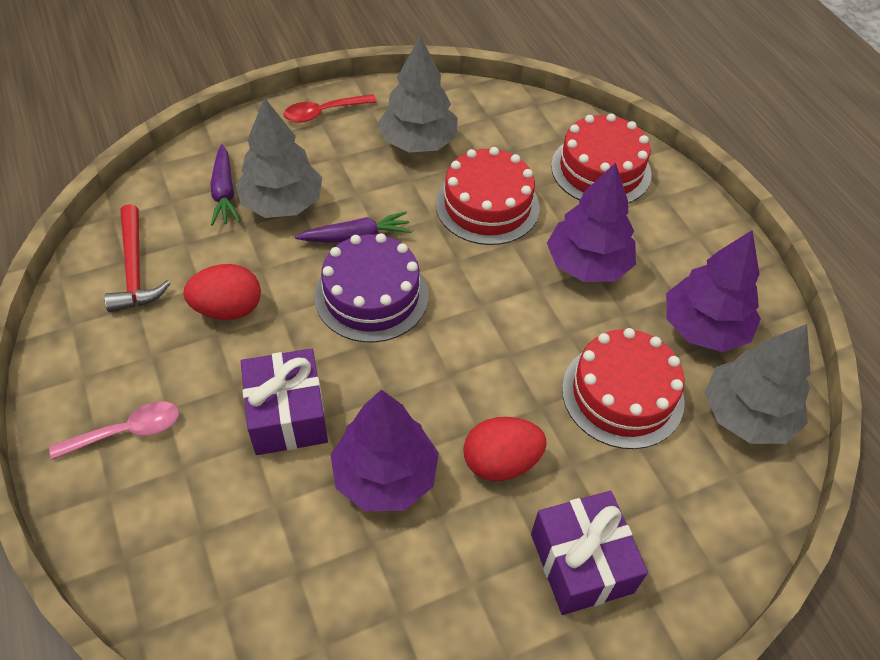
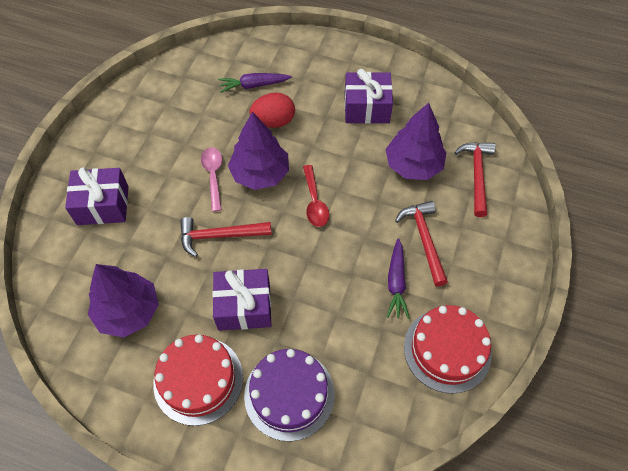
grey tree: 3 -> 0
purple gift: 2 -> 3
red cake: 3 -> 2
red egg: 2 -> 1
red hammer: 1 -> 3

